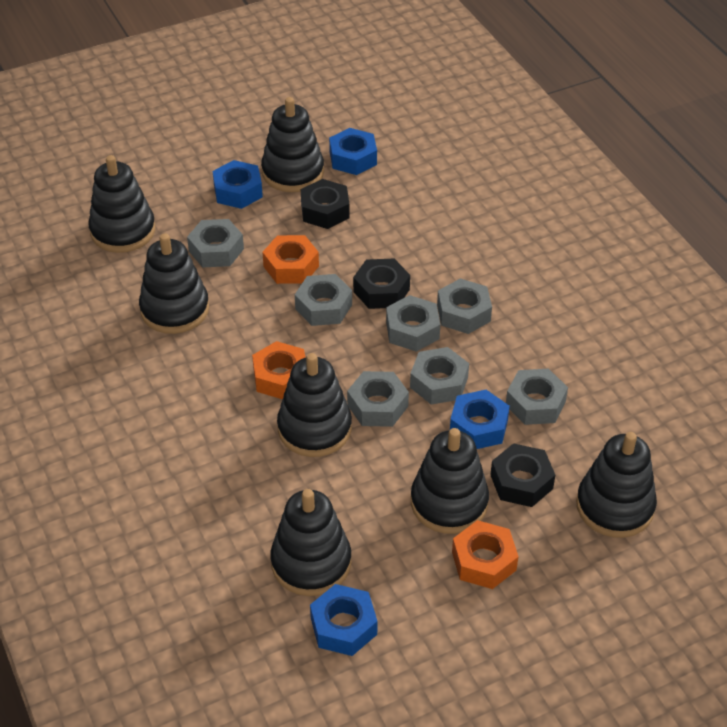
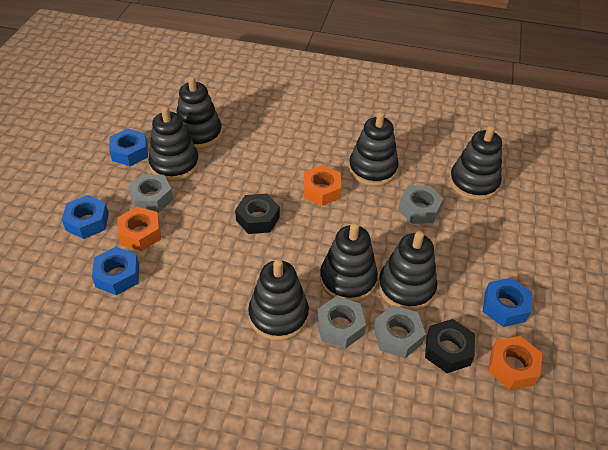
black nut: 3 -> 2
grey nut: 7 -> 4

